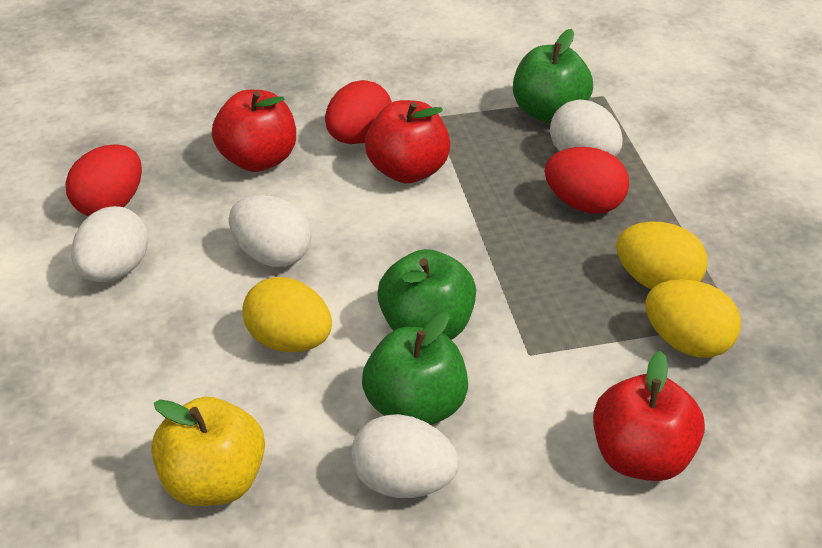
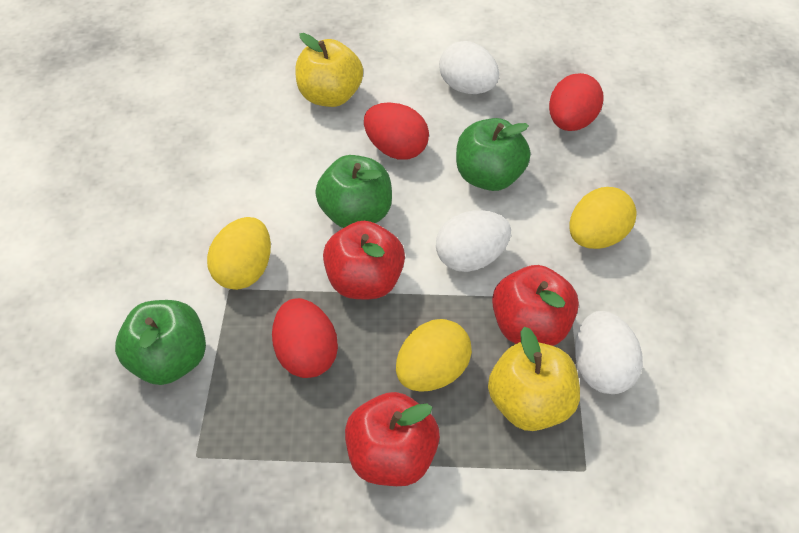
white egg: 4 -> 3
yellow apple: 1 -> 2

